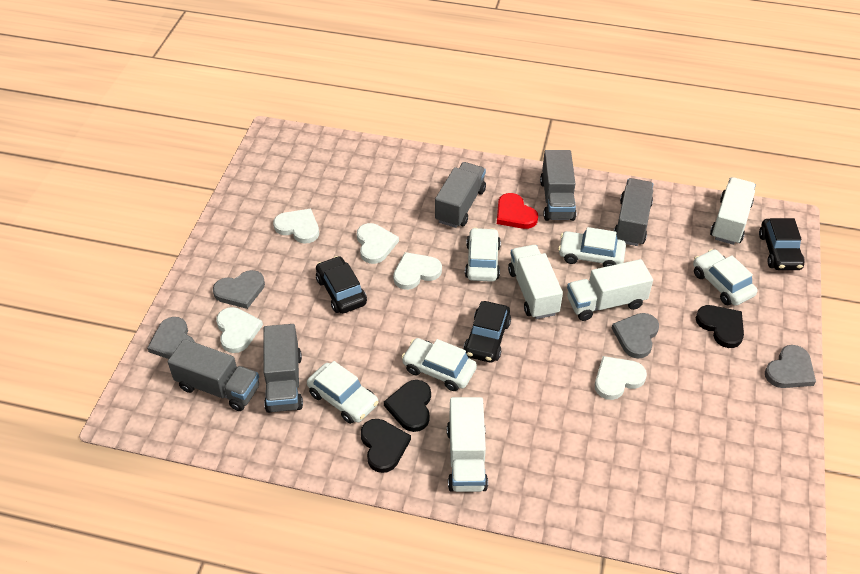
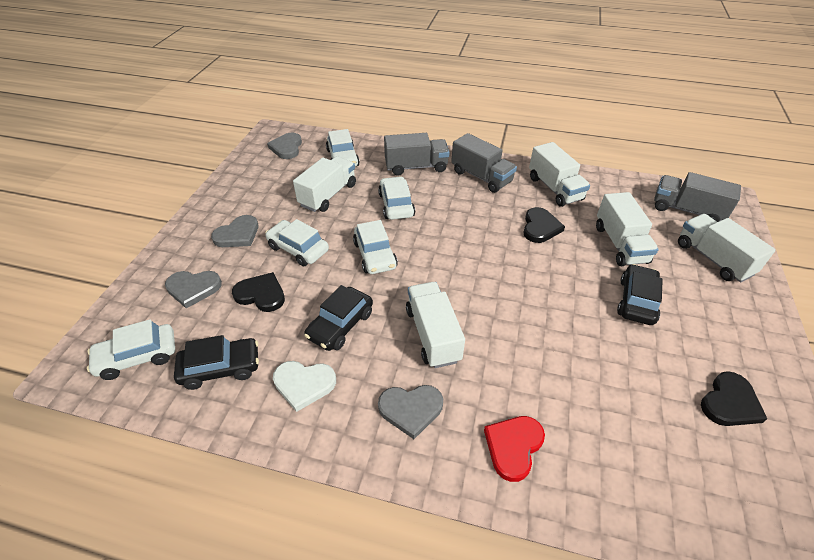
grey truck: 5 -> 3
white heart: 5 -> 1
white truck: 4 -> 5

